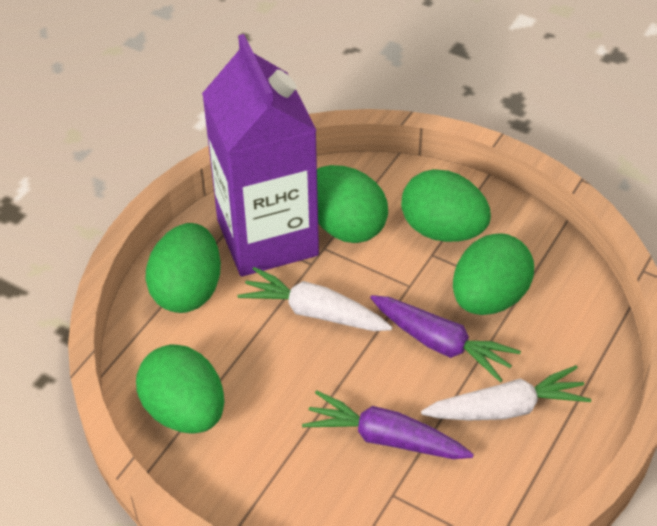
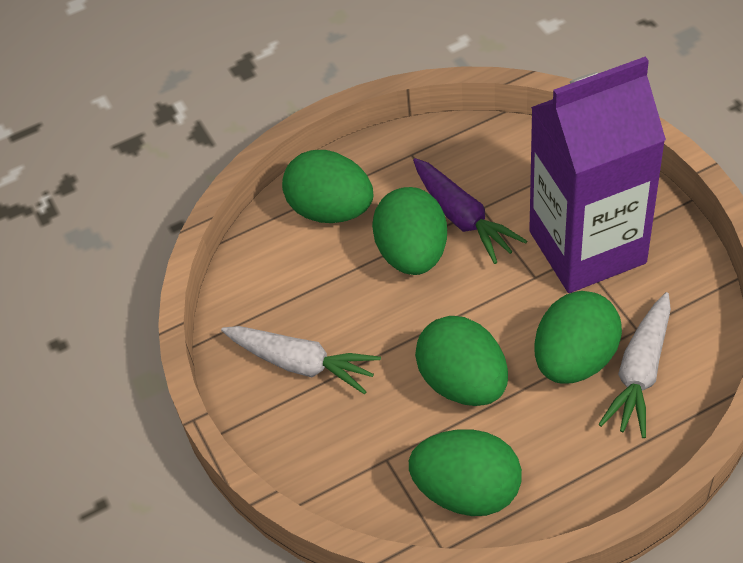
purple carrot: 2 -> 1

